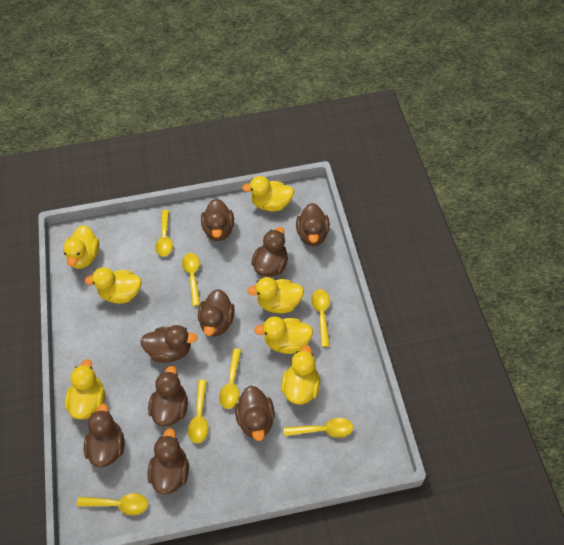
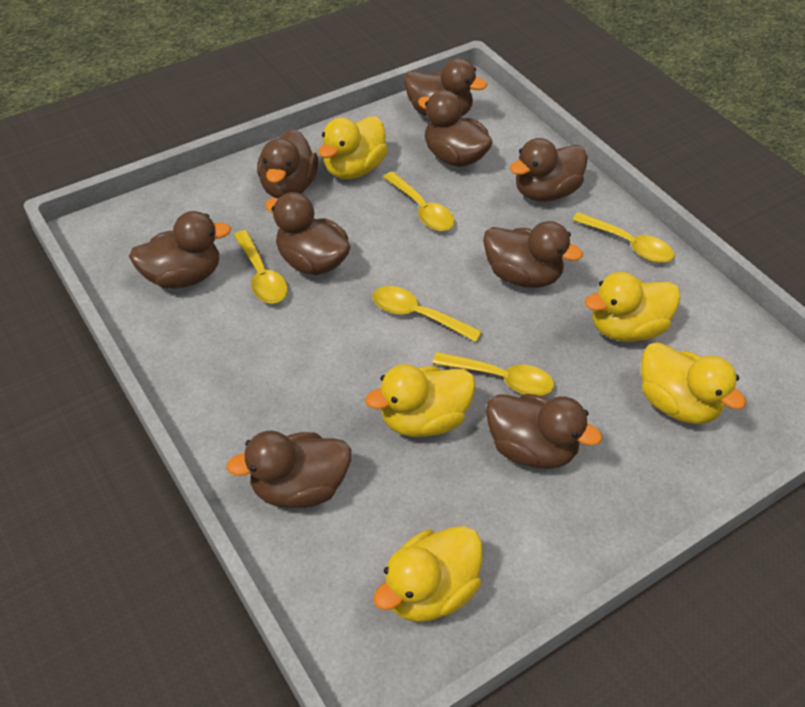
yellow duck: 7 -> 5
yellow spoon: 7 -> 5

